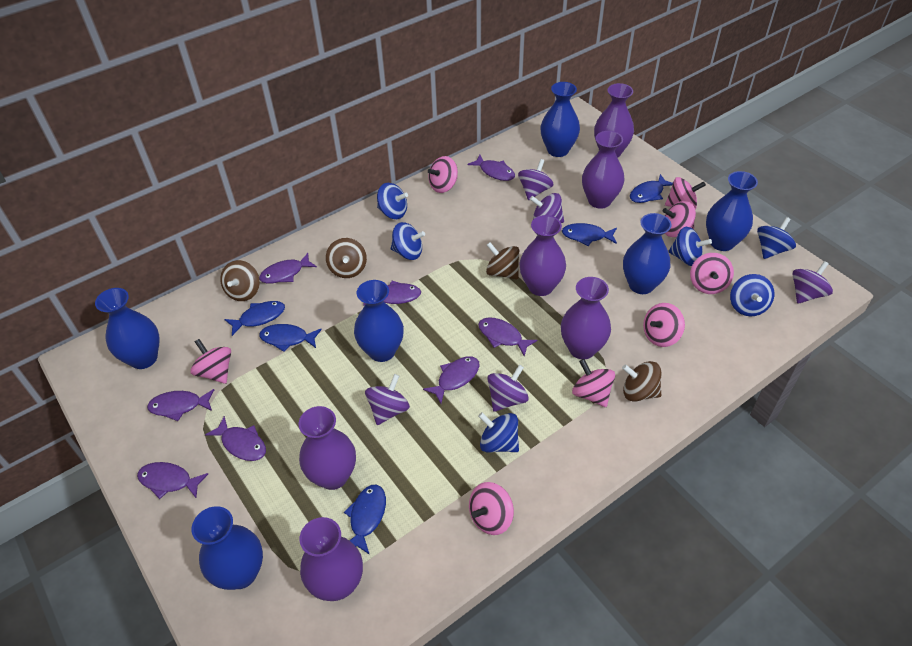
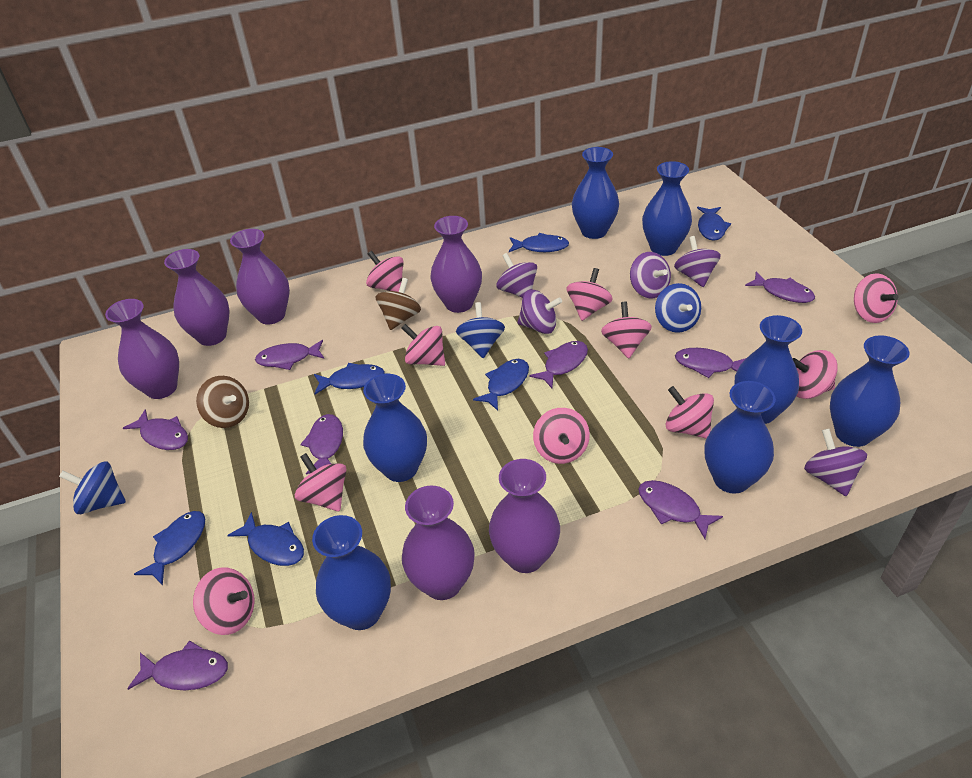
blue fish: 5 -> 6
blue spinning top: 6 -> 3
blue vase: 6 -> 7
brown spinning top: 4 -> 2
pink spinning top: 8 -> 10

